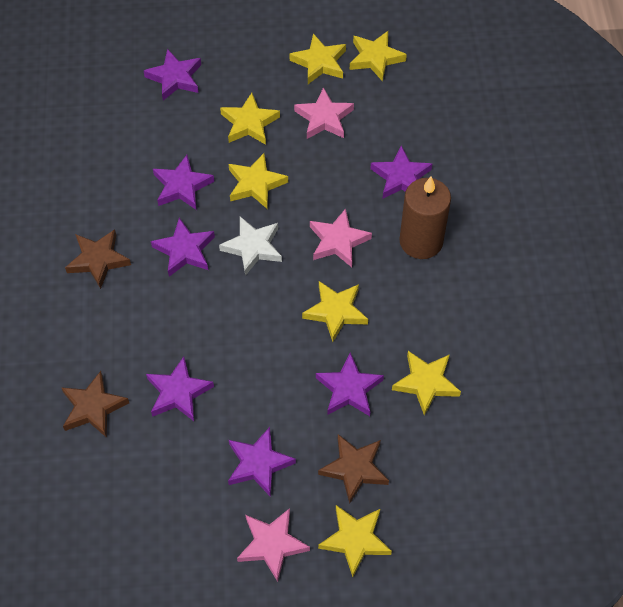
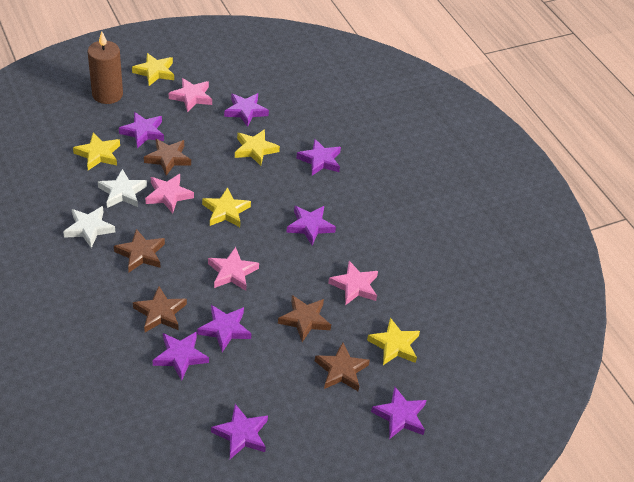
brown star: 3 -> 5
pink star: 3 -> 4
purple star: 7 -> 8
white star: 1 -> 2
yellow star: 7 -> 5

